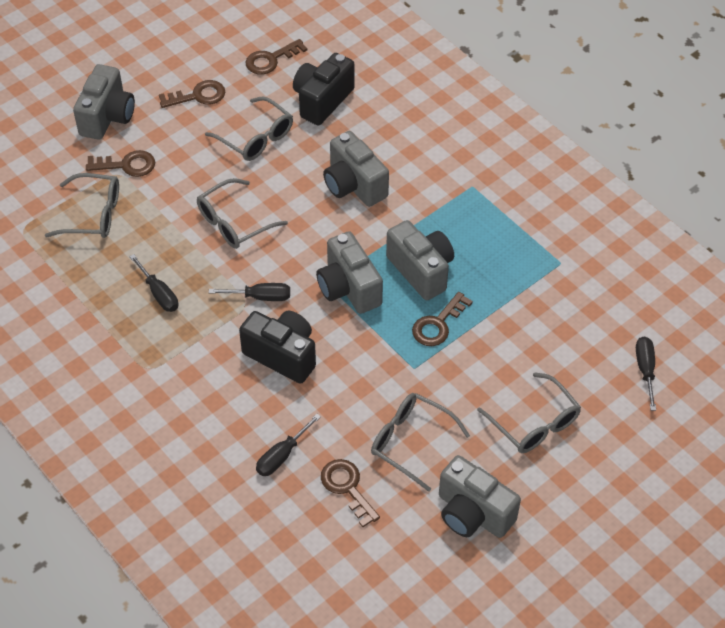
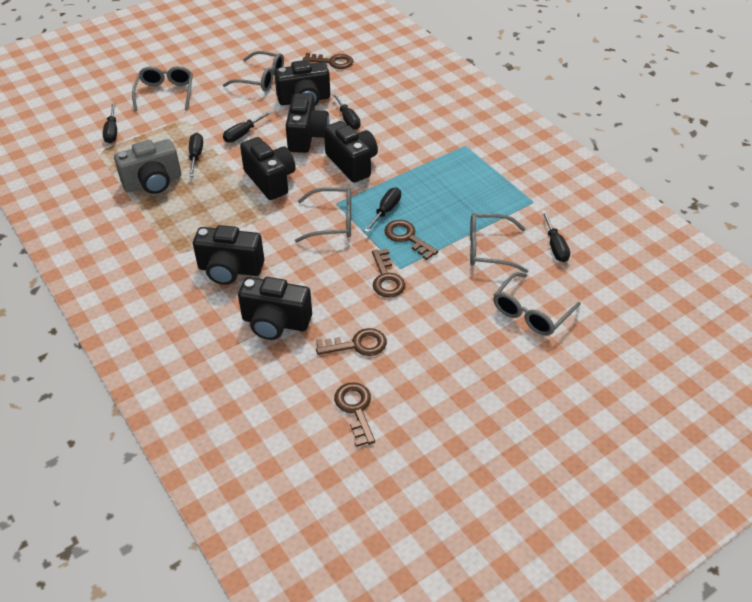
black camera: 2 -> 6
black screwdriver: 4 -> 6
grey camera: 5 -> 1

